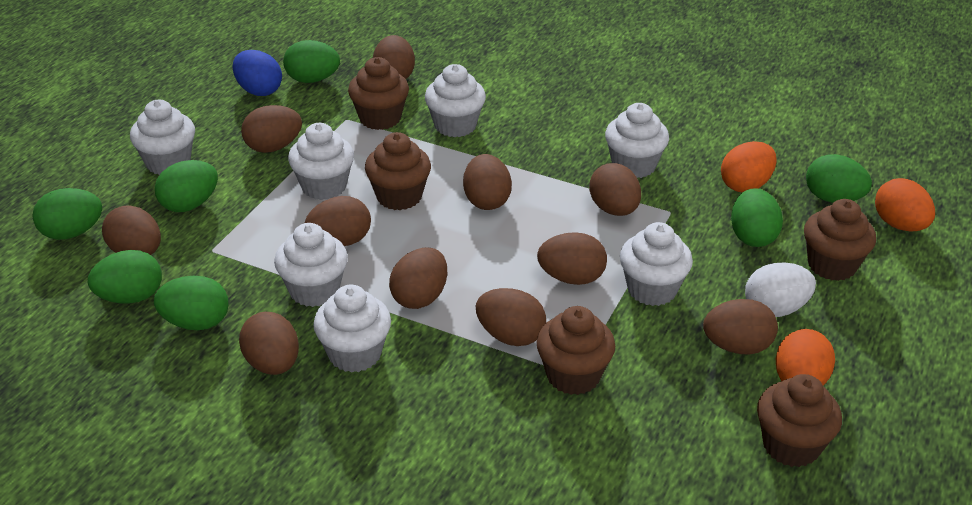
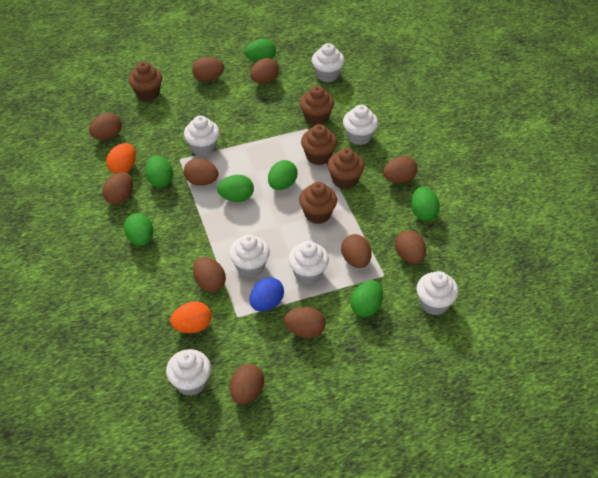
orange egg: 3 -> 2
white egg: 1 -> 0

